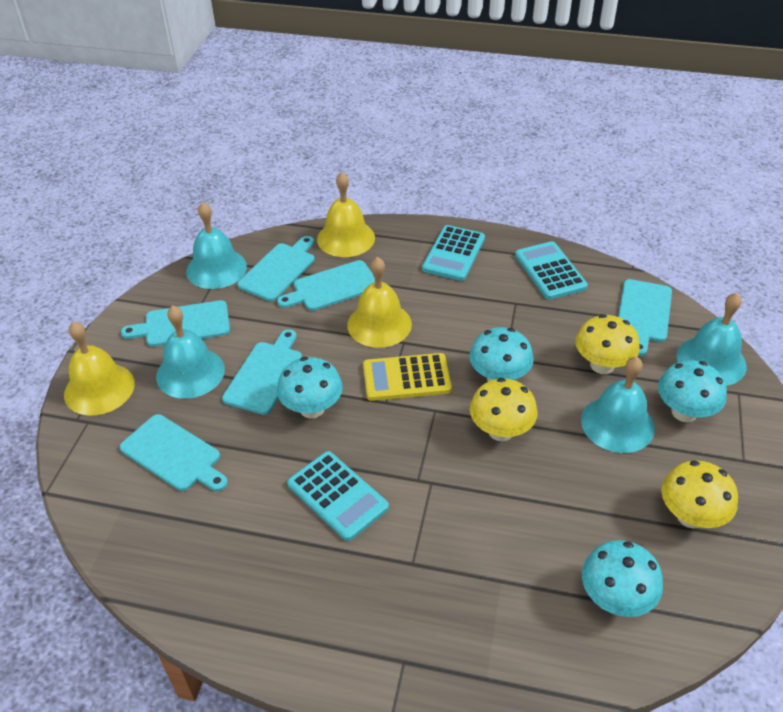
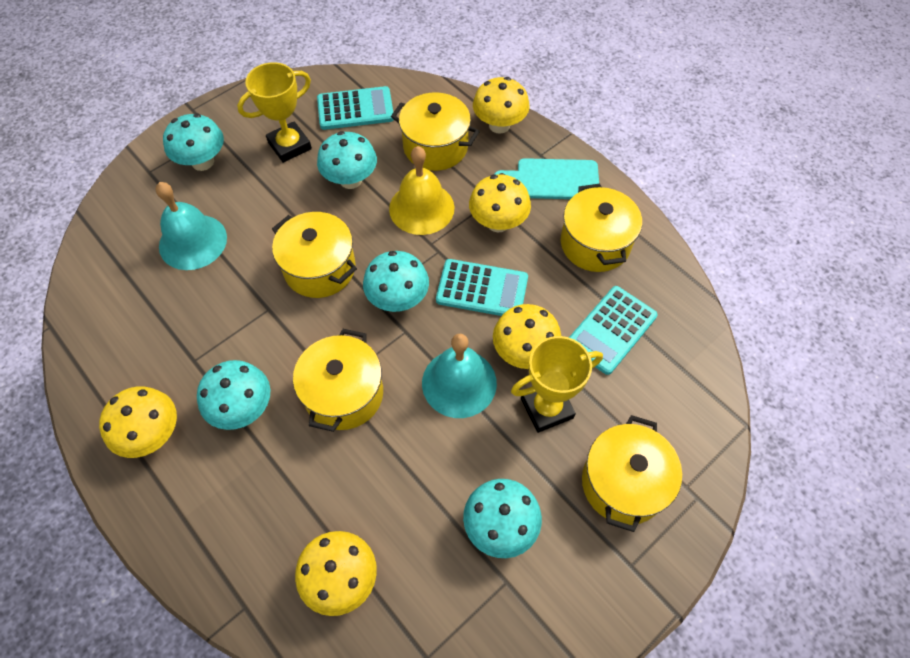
turquoise bell: 4 -> 2
turquoise cutting board: 6 -> 1
turquoise mushroom: 4 -> 5
yellow bell: 3 -> 1
yellow calculator: 1 -> 0
yellow mushroom: 3 -> 5
yellow pot: 0 -> 5
yellow trophy: 0 -> 2

